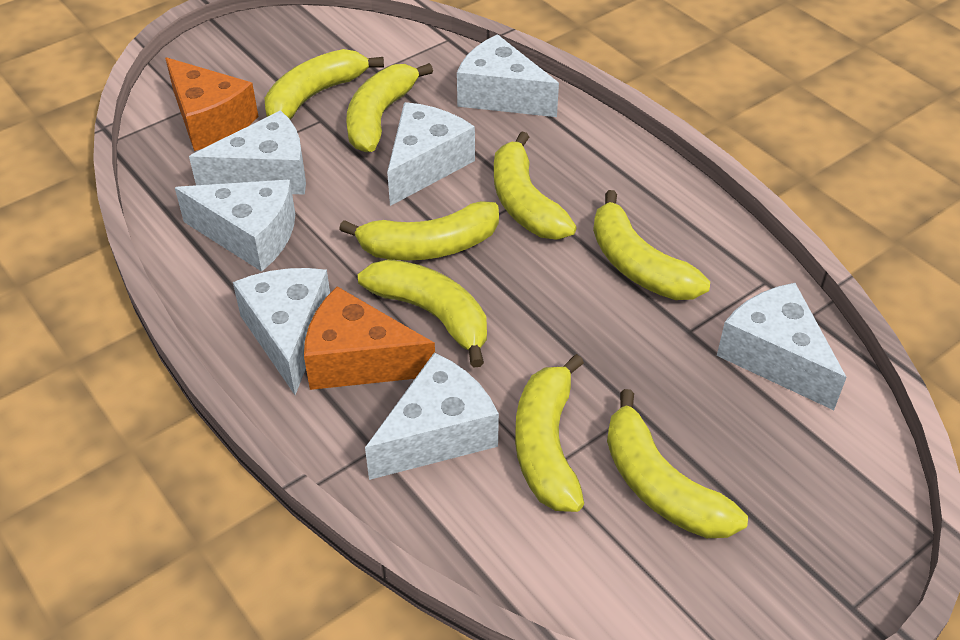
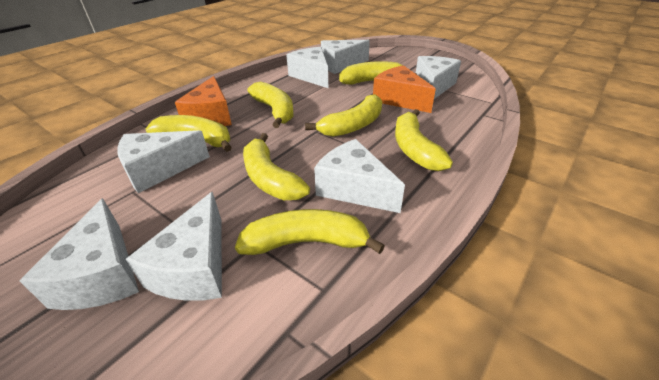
yellow banana: 8 -> 7

